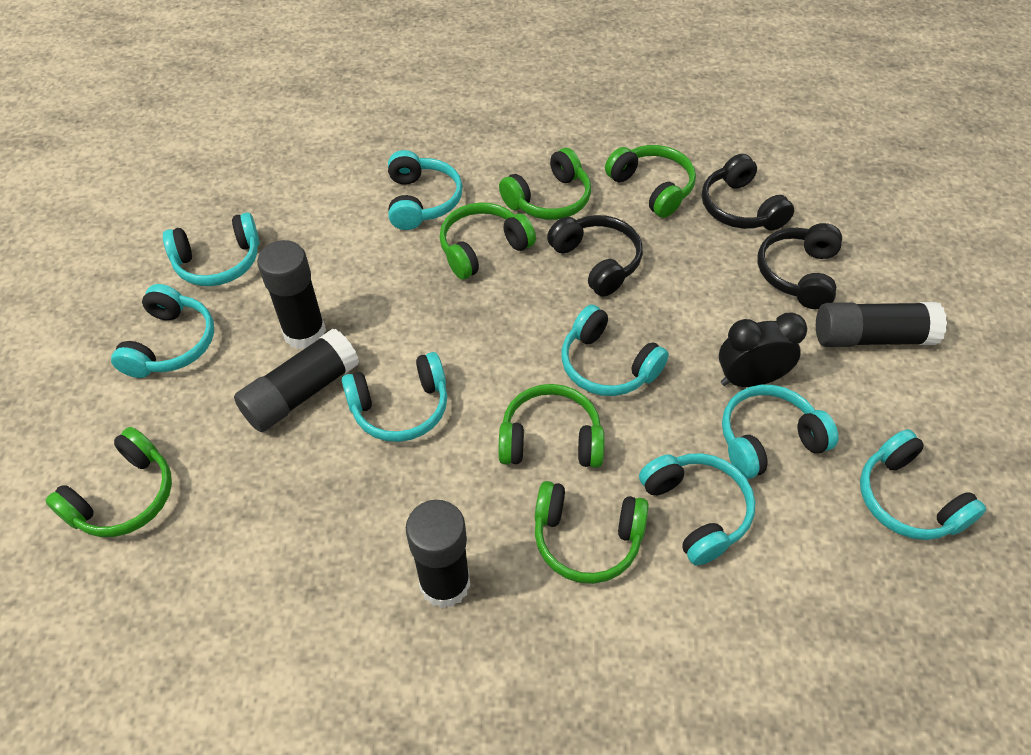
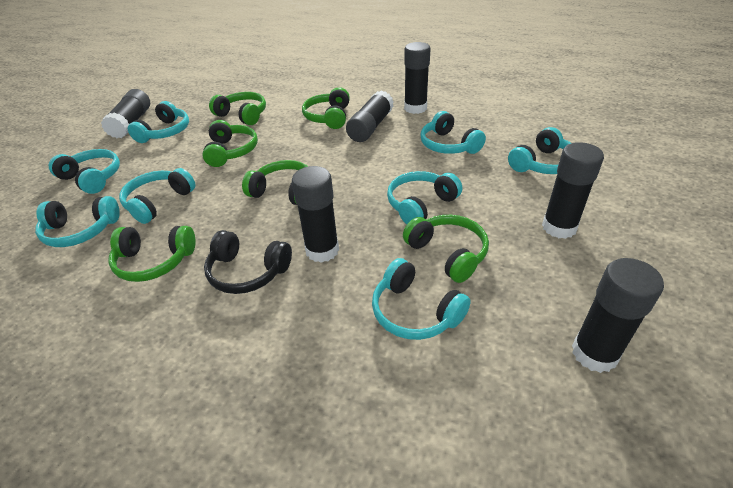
black clock: 1 -> 0
black glue stick: 4 -> 6
black headphones: 3 -> 1

